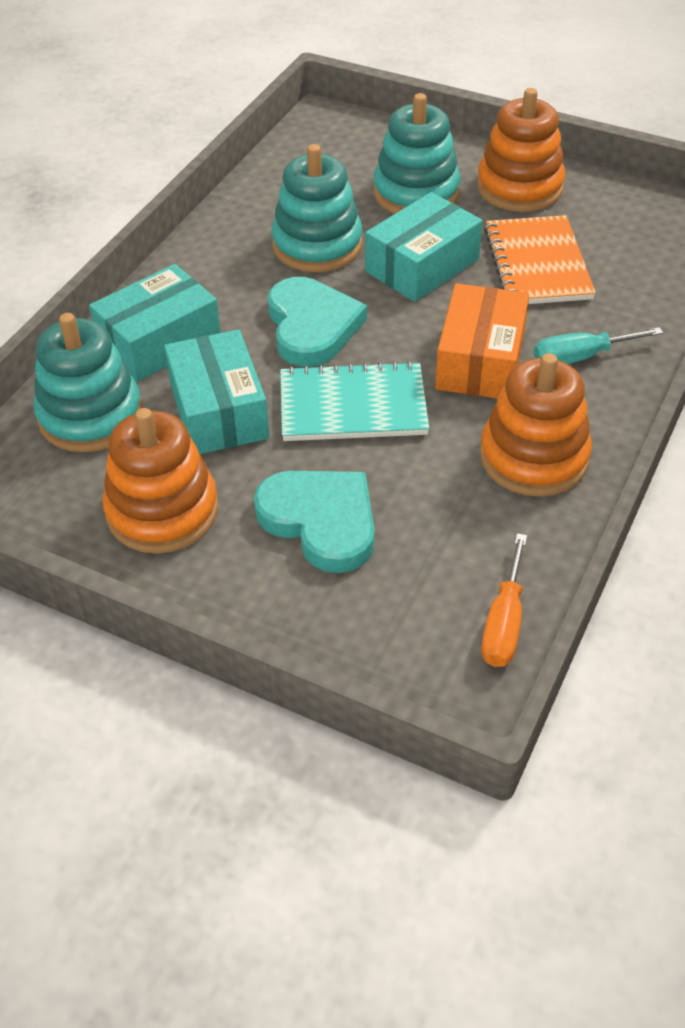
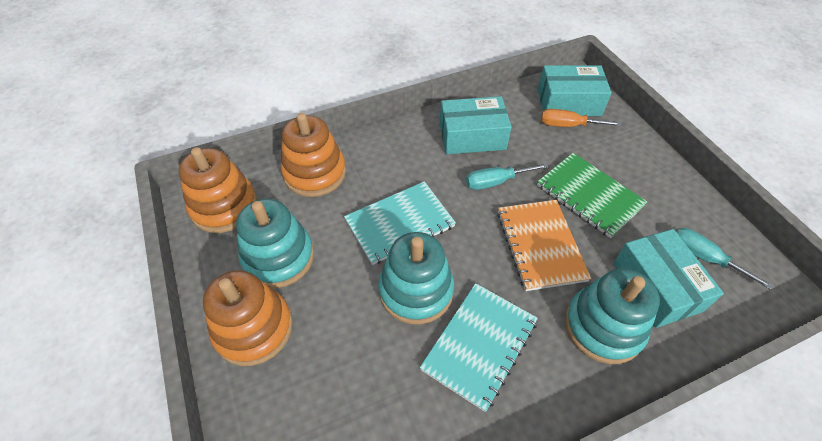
green notebook: 0 -> 1
orange box: 1 -> 0
turquoise heart: 2 -> 0
turquoise notebook: 1 -> 2
turquoise screwdriver: 1 -> 2

